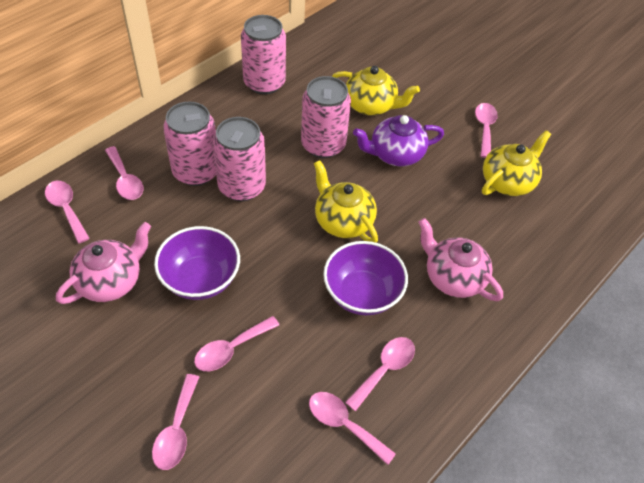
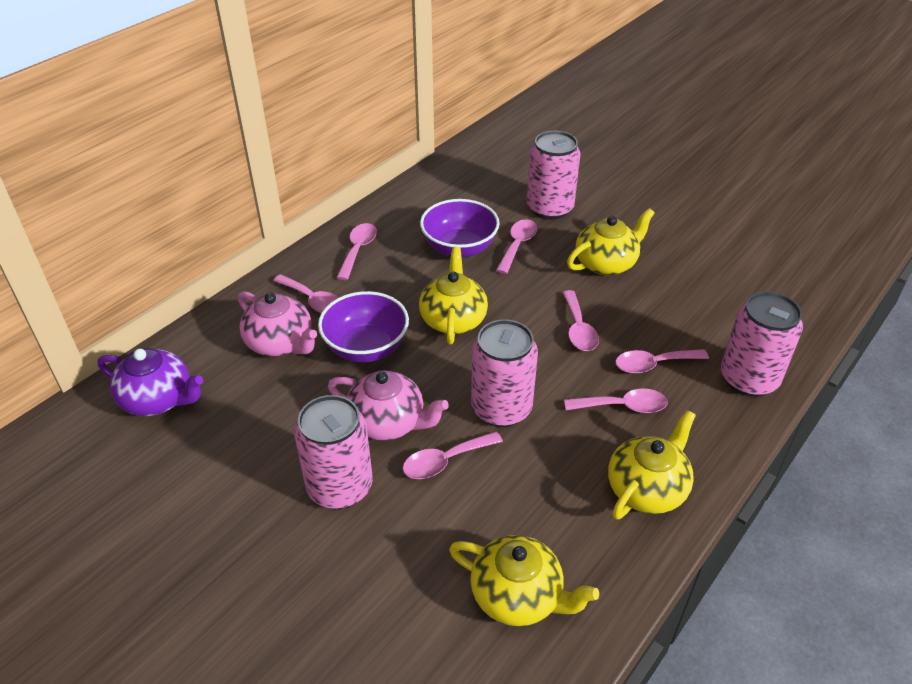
yellow teapot: 3 -> 4

